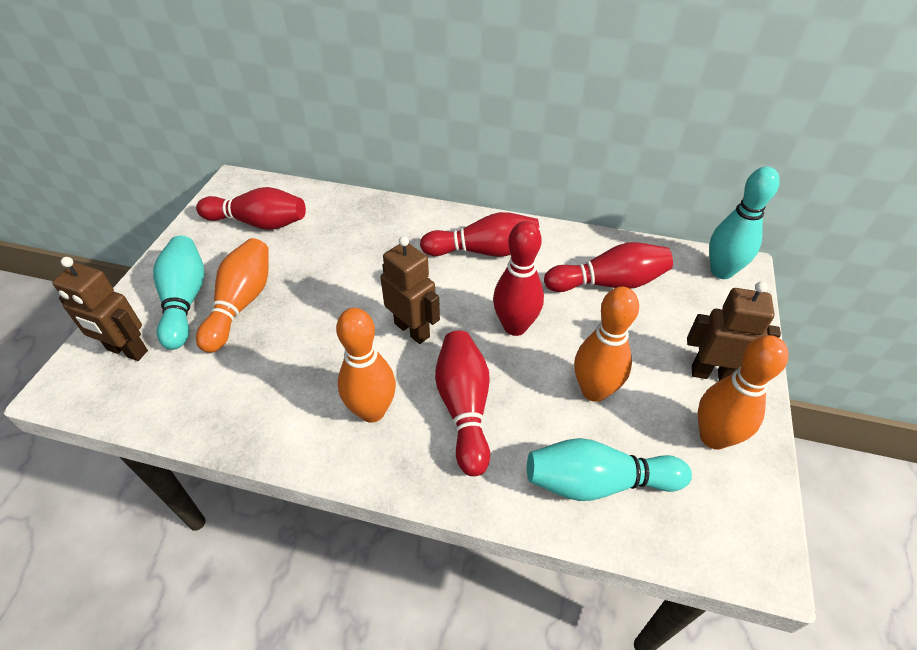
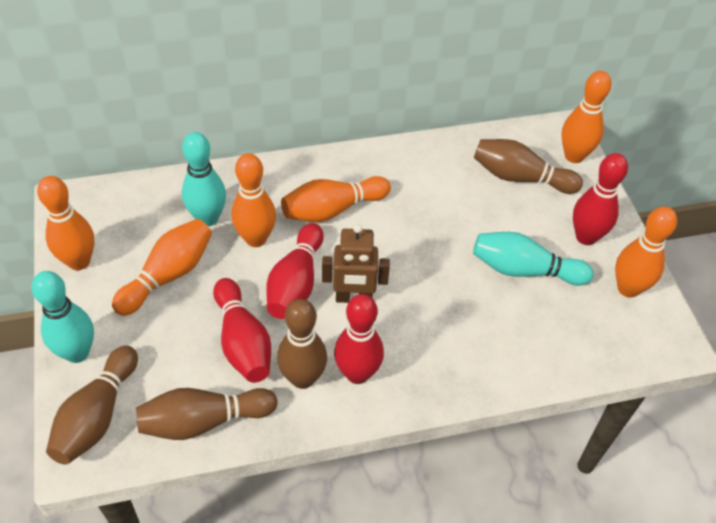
brown bowling pin: 0 -> 4
brown robot: 3 -> 1
orange bowling pin: 4 -> 6
red bowling pin: 5 -> 4

